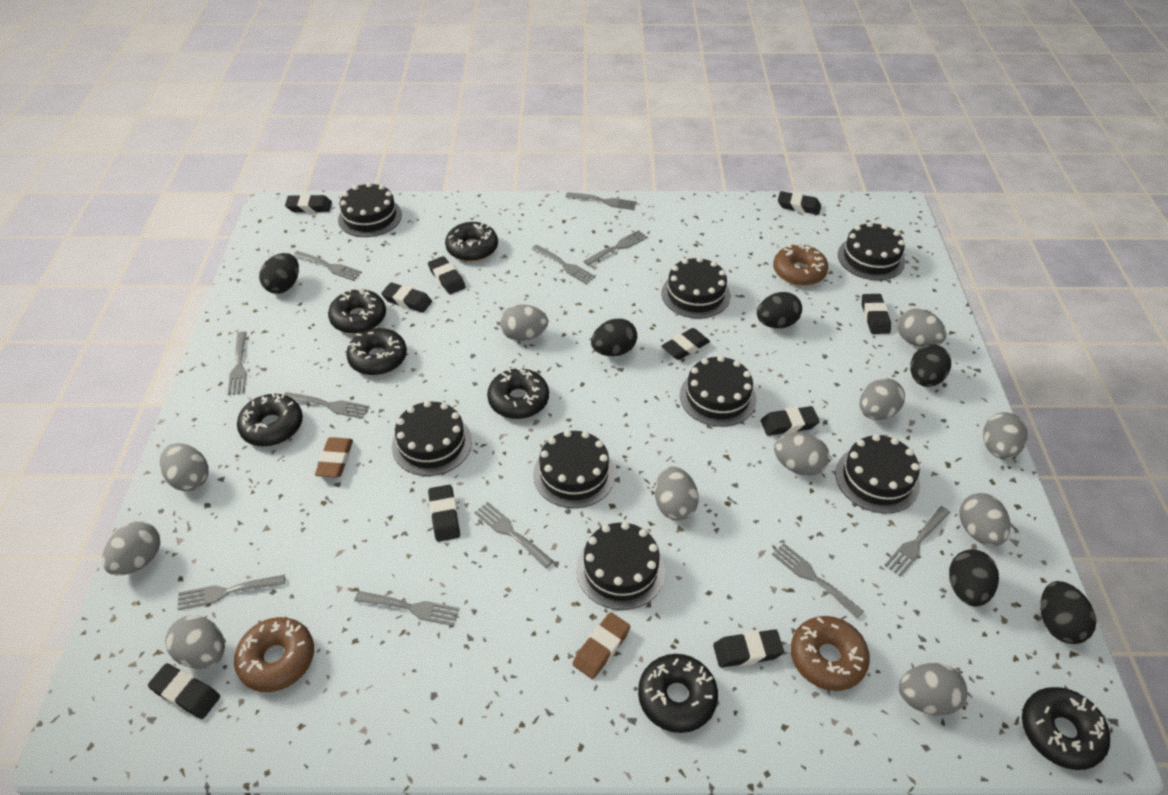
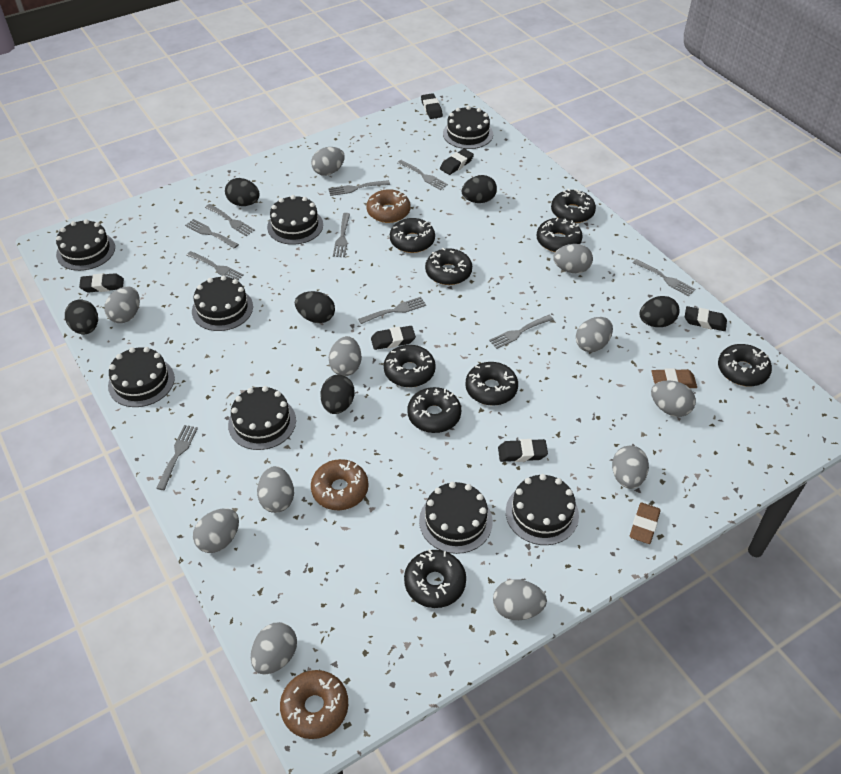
black donut: 7 -> 9
black eraser: 10 -> 6
grey fork: 11 -> 10

